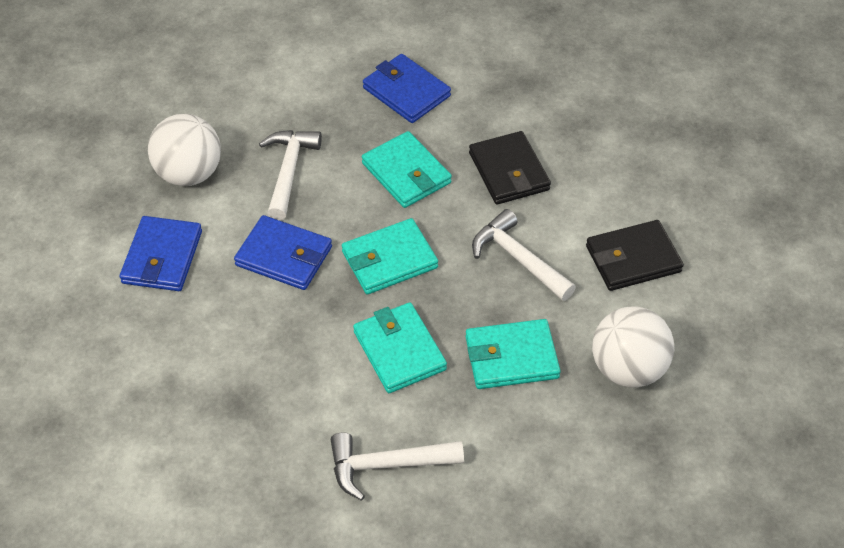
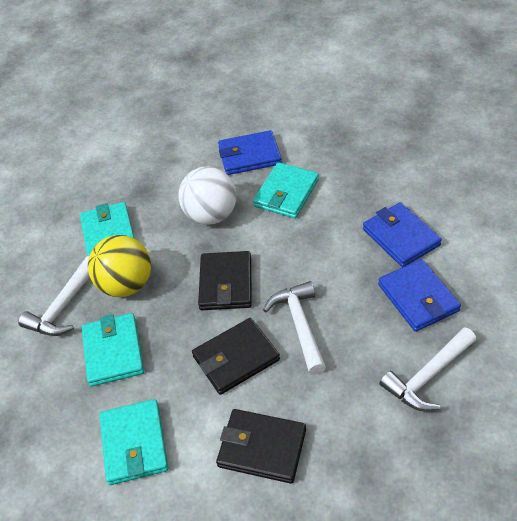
black wallet: 2 -> 3
white ball: 2 -> 1
yellow ball: 0 -> 1

